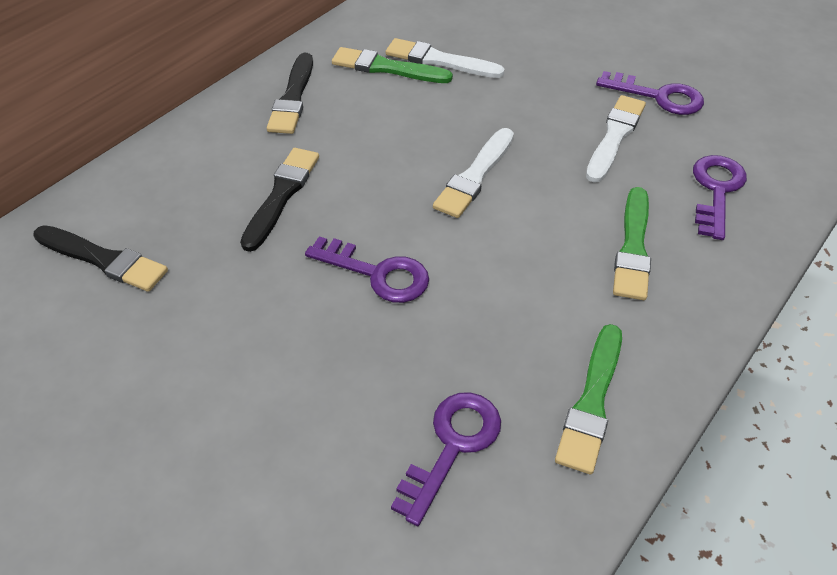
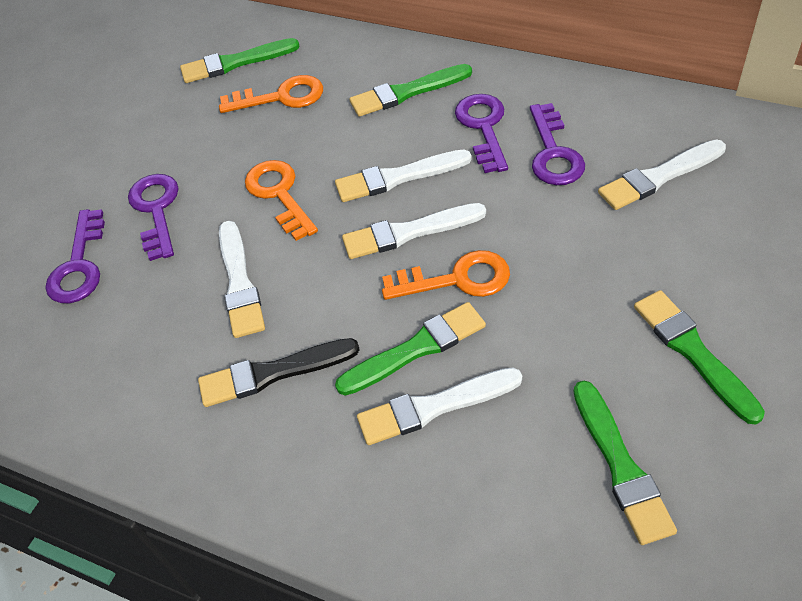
black brush: 3 -> 1
green brush: 3 -> 5
orange key: 0 -> 3
white brush: 3 -> 5

